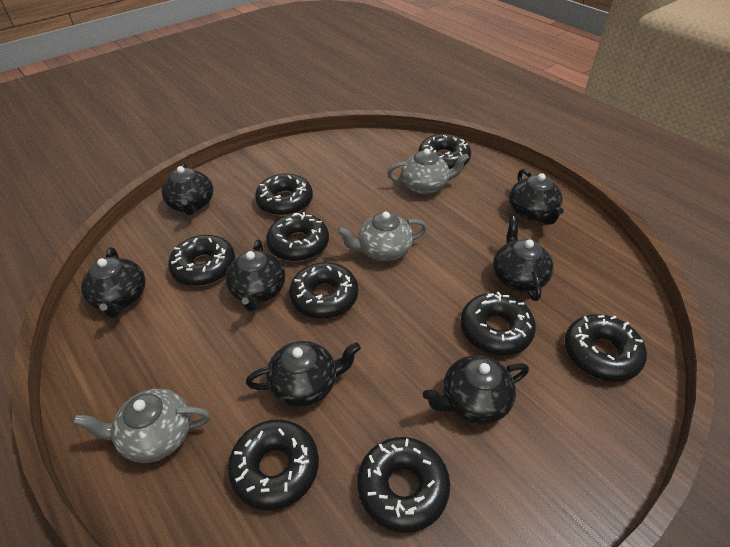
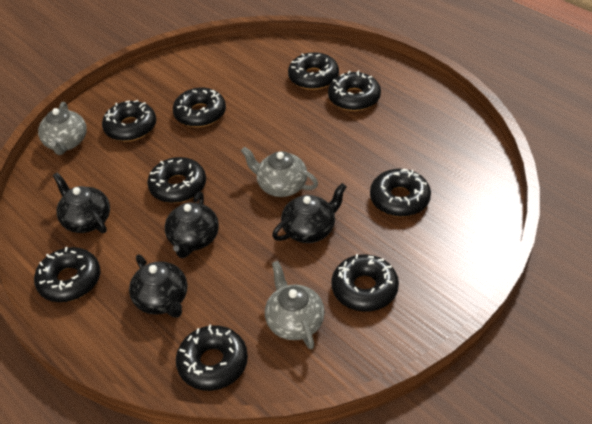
black teapot: 7 -> 4

